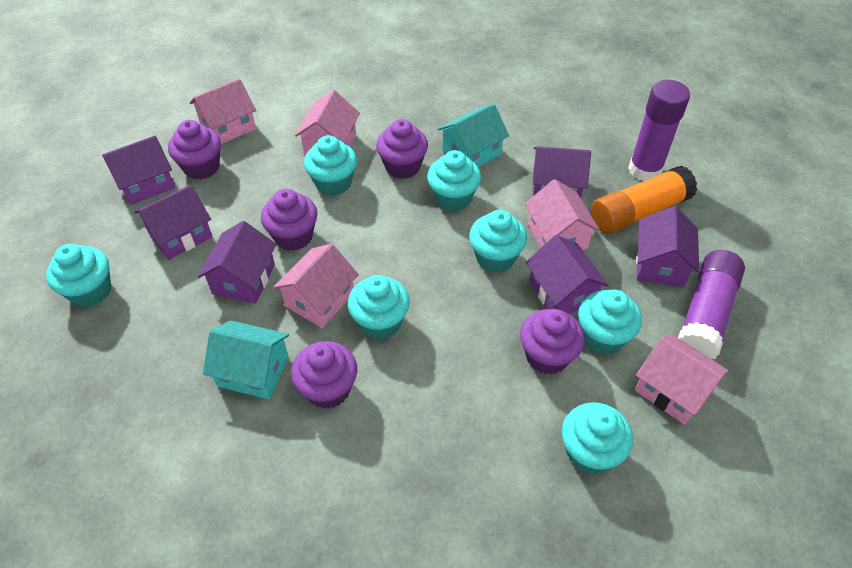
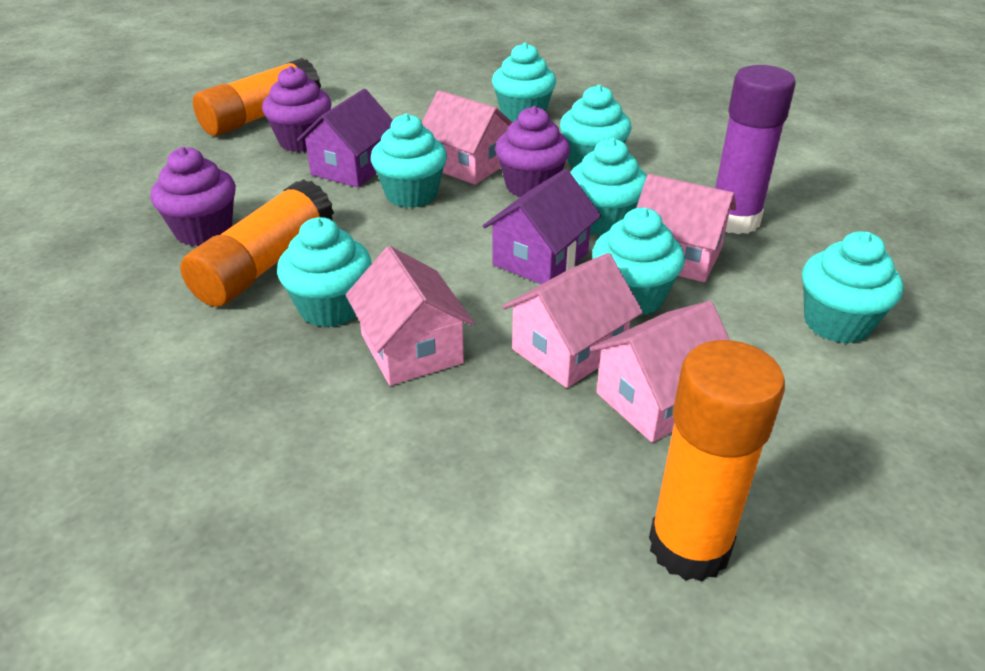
orange glue stick: 1 -> 3
purple cupcake: 5 -> 3
purple glue stick: 2 -> 1
purple house: 6 -> 2
turquoise house: 2 -> 0

